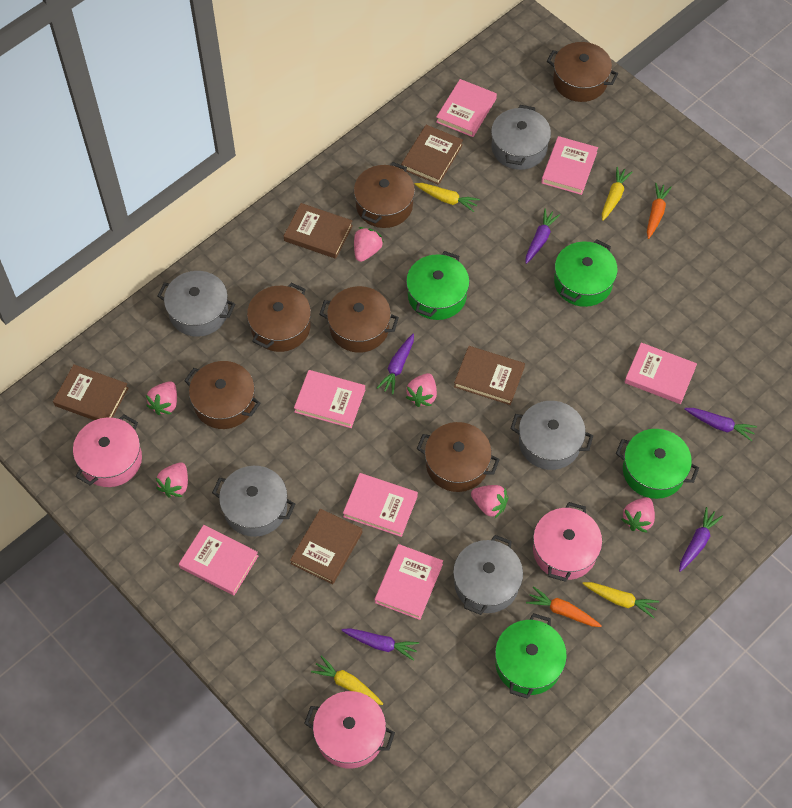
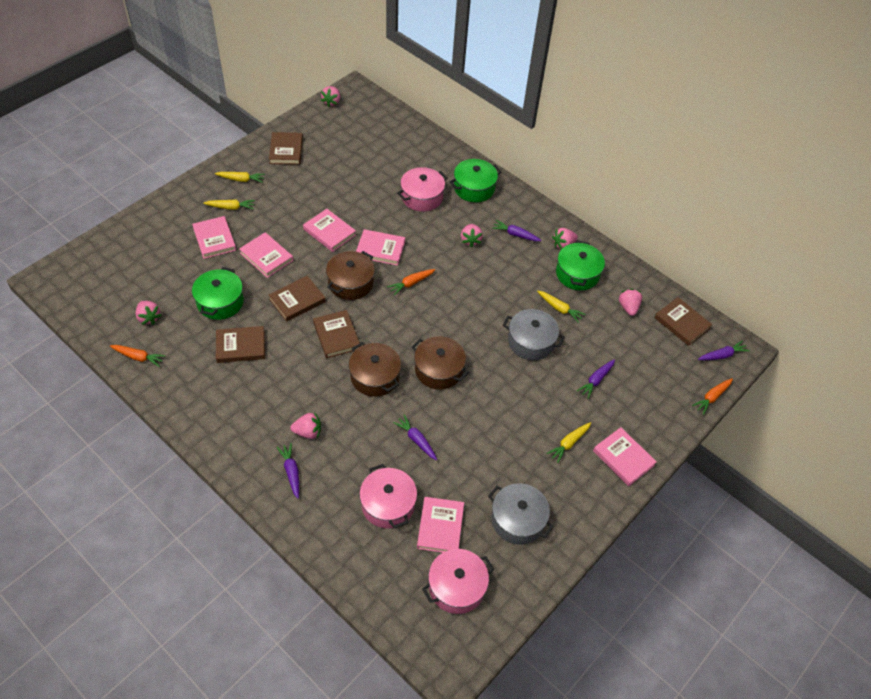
brown pot: 6 -> 3
green pot: 4 -> 3
grey pot: 5 -> 2
orange carrot: 2 -> 3
pink book: 7 -> 6

